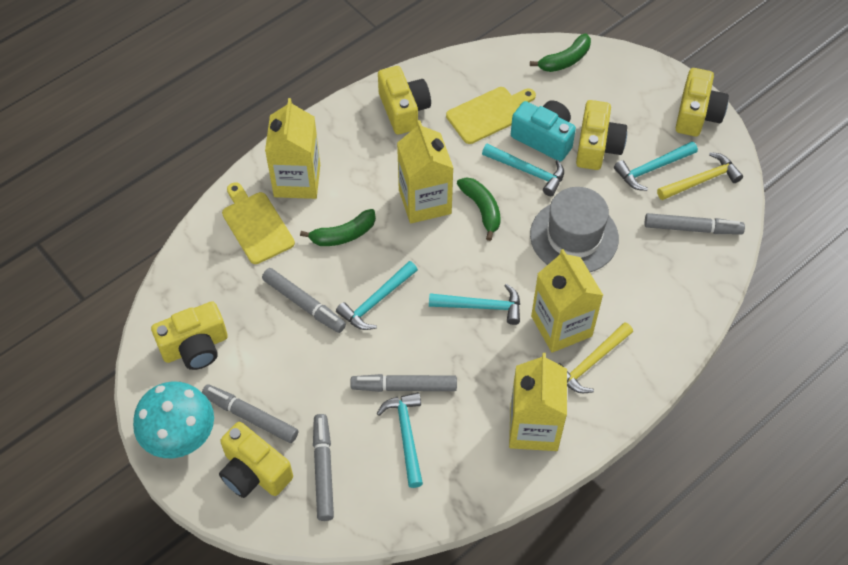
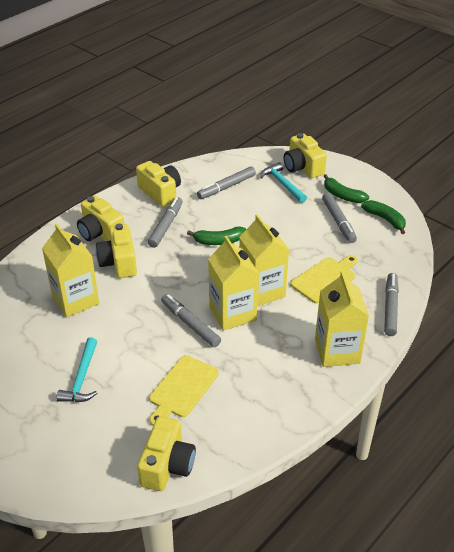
grey hat: 1 -> 0
turquoise camera: 1 -> 0
turquoise hammer: 5 -> 2
turquoise mushroom: 1 -> 0
yellow hammer: 2 -> 0

